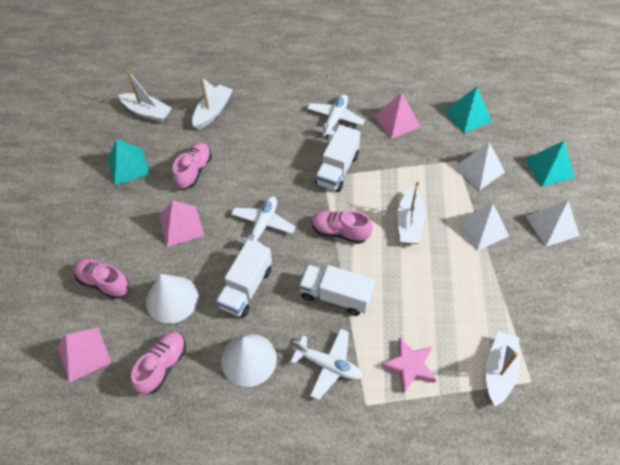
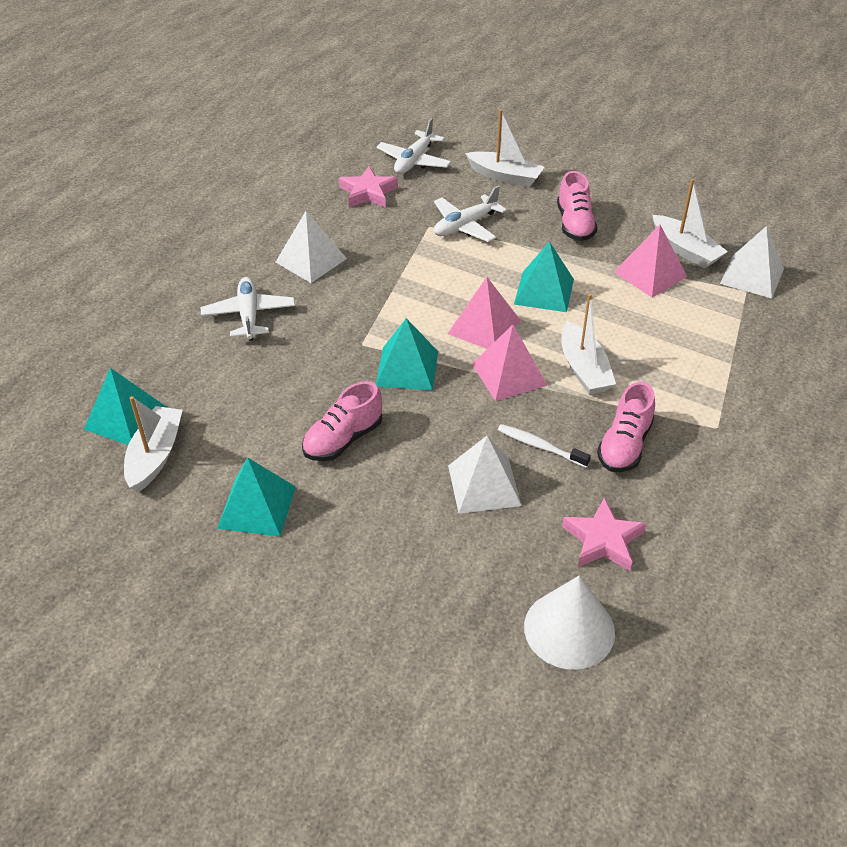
pink shoe: 4 -> 3
pink star: 1 -> 2
turquoise pyramid: 3 -> 4
white cone: 2 -> 1
white toothbrush: 0 -> 1
white truck: 3 -> 0

